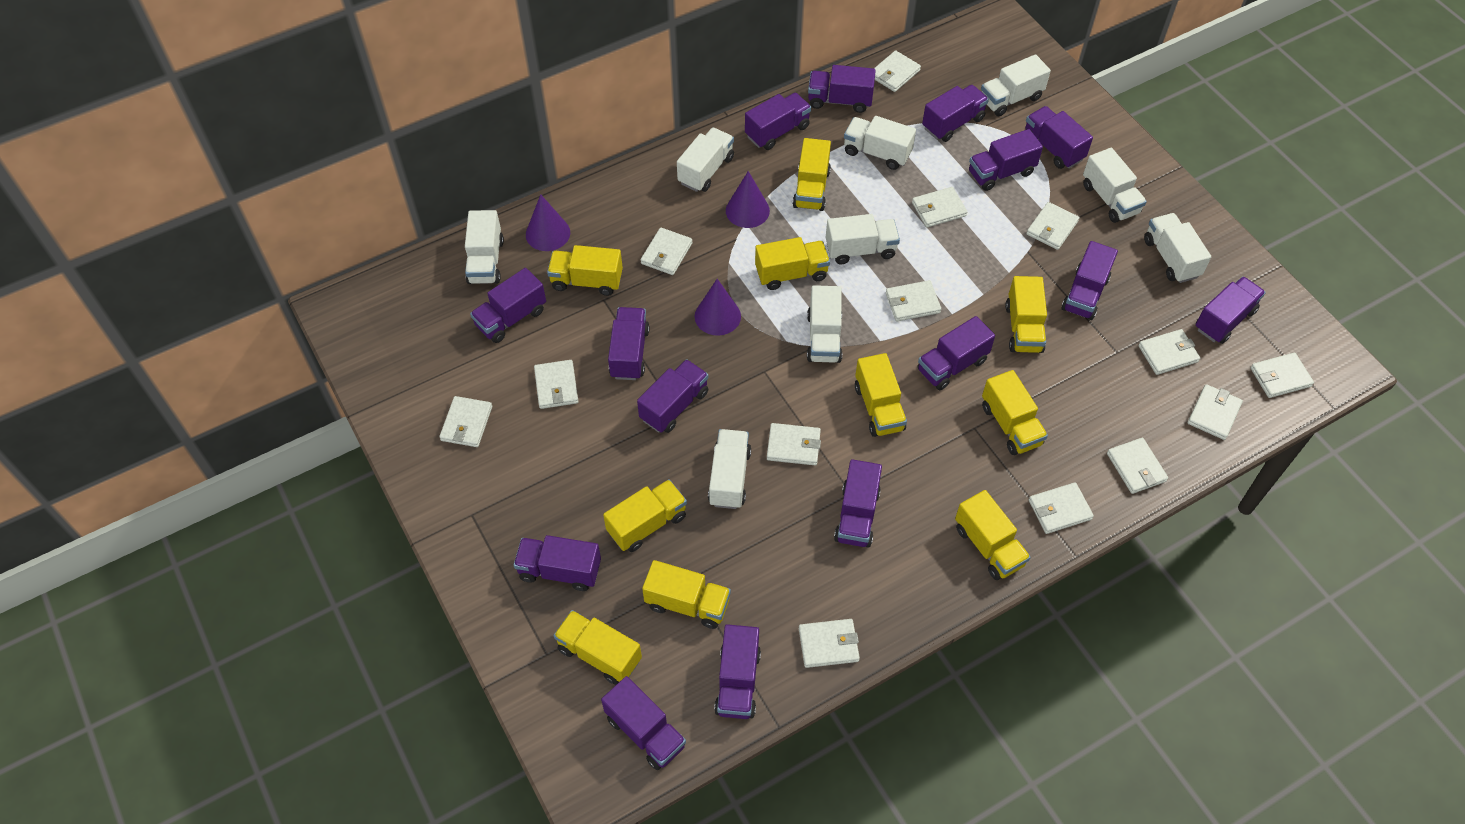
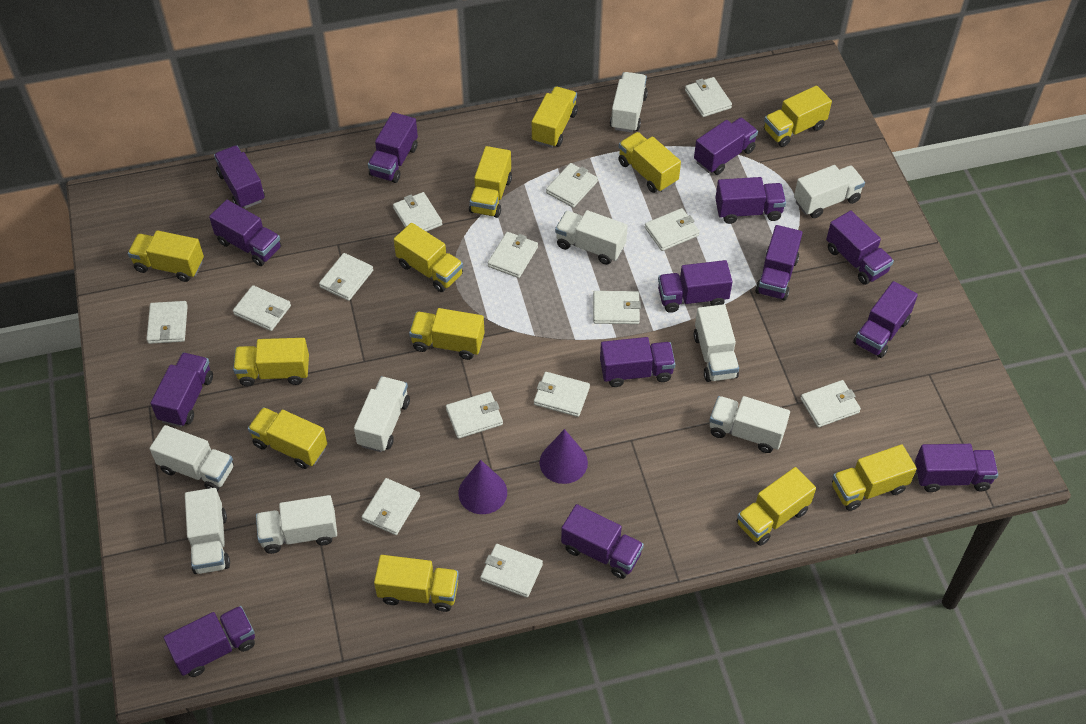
purple cone: 3 -> 2
purple truck: 15 -> 14
yellow truck: 10 -> 12

